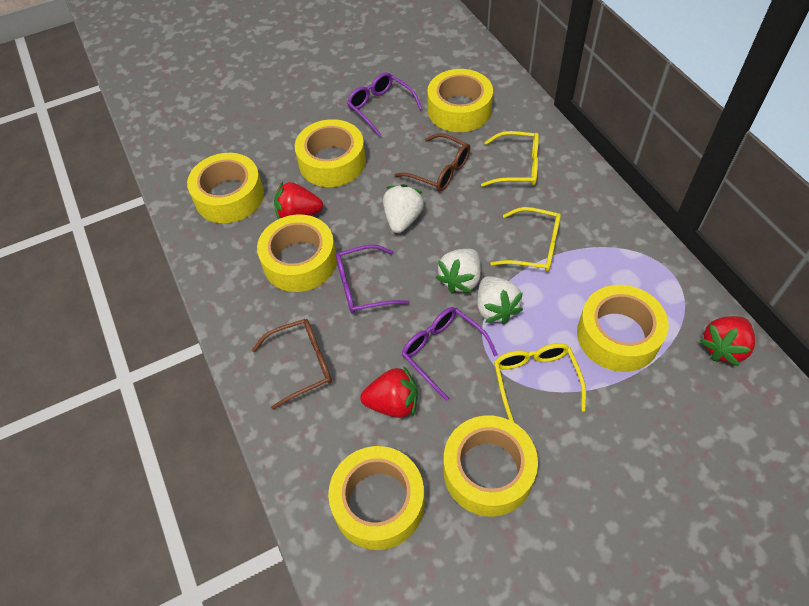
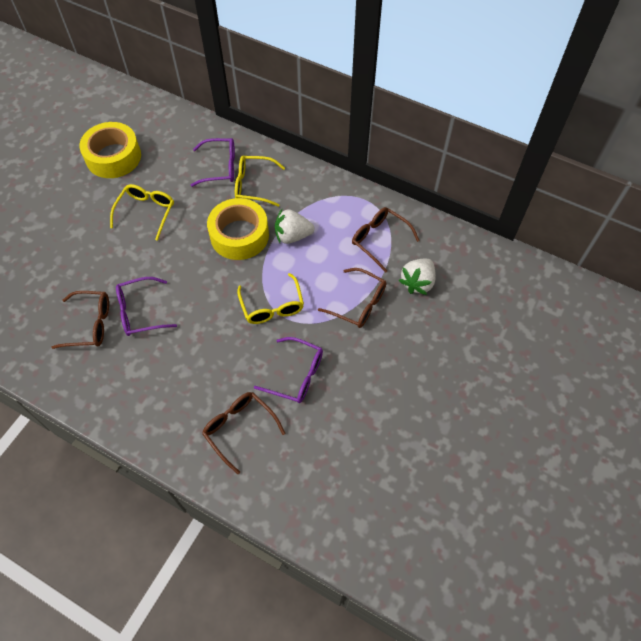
brown glasses: 2 -> 4
red strawberry: 3 -> 0
white strawberry: 3 -> 2
yellow tape: 7 -> 2

